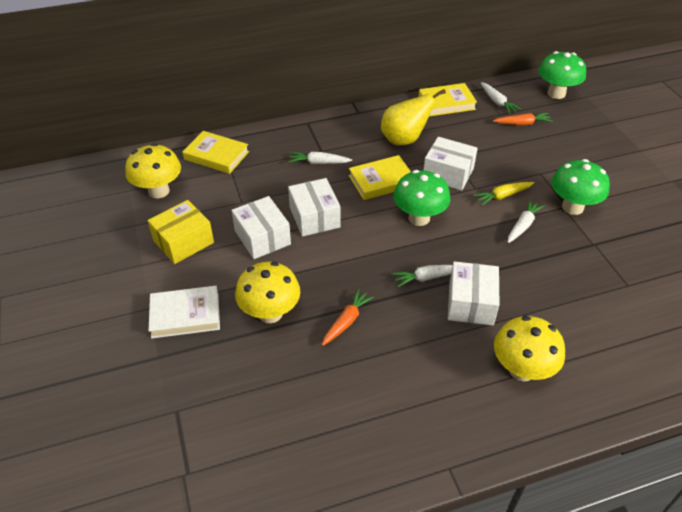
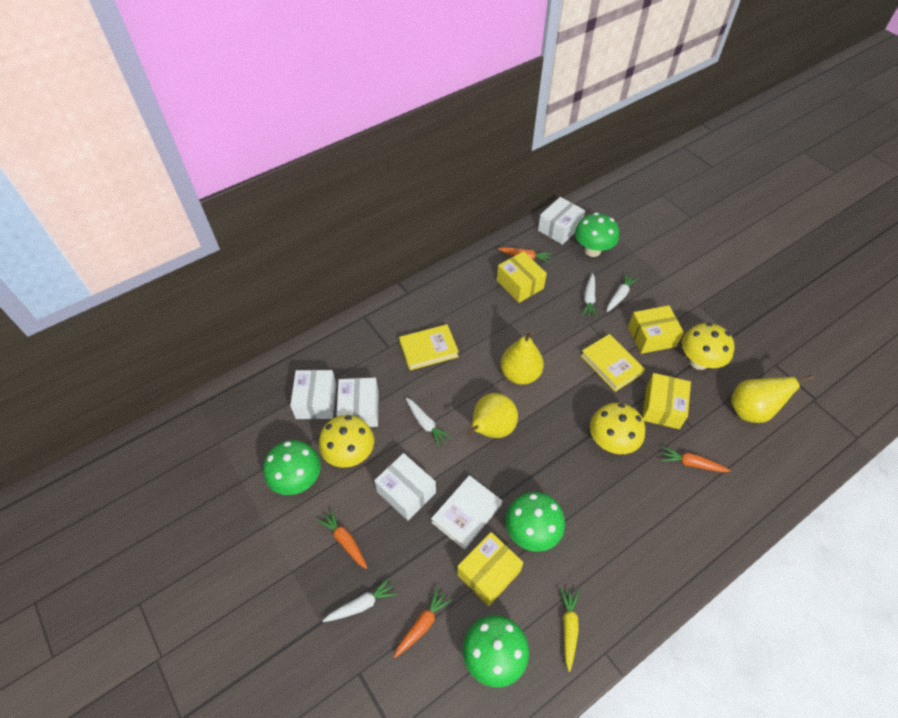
green mushroom: 3 -> 4
orange carrot: 2 -> 4
yellow book: 3 -> 2
yellow box: 1 -> 4
yellow pear: 1 -> 3

